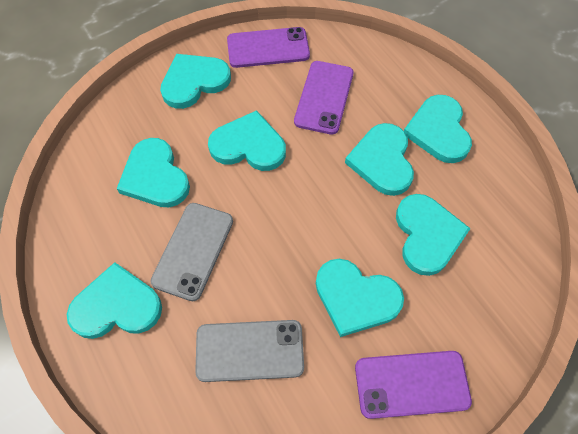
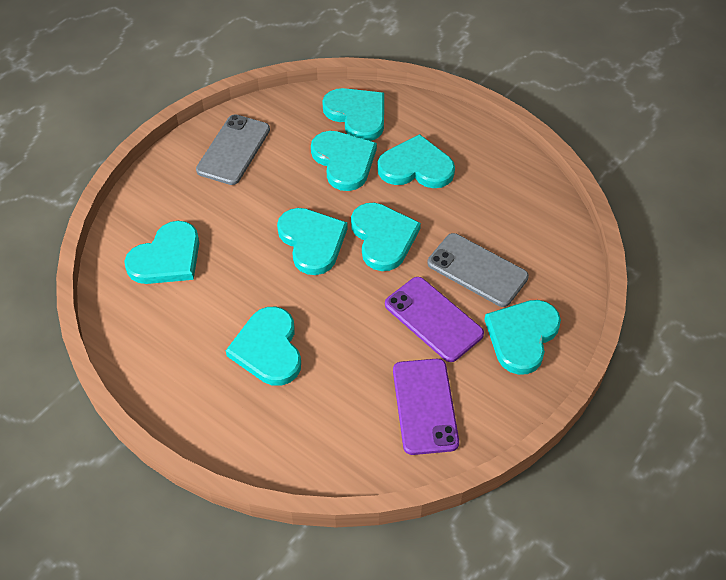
purple phone: 3 -> 2

